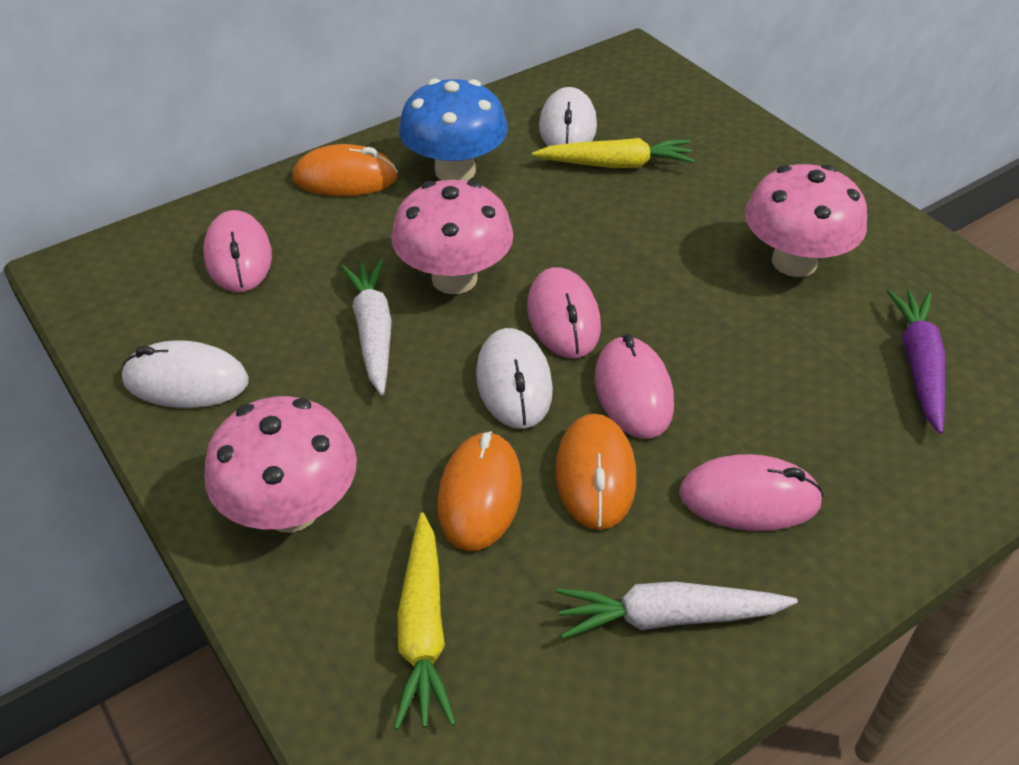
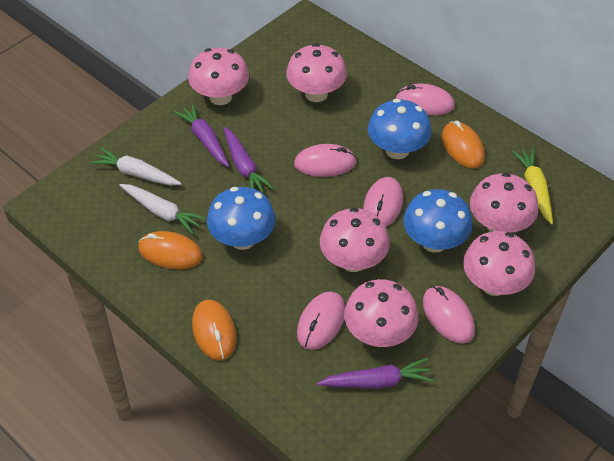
blue mushroom: 1 -> 3
pink mouse: 4 -> 5
pink mushroom: 3 -> 6
purple carrot: 1 -> 3
white mouse: 3 -> 0
yellow carrot: 2 -> 1

